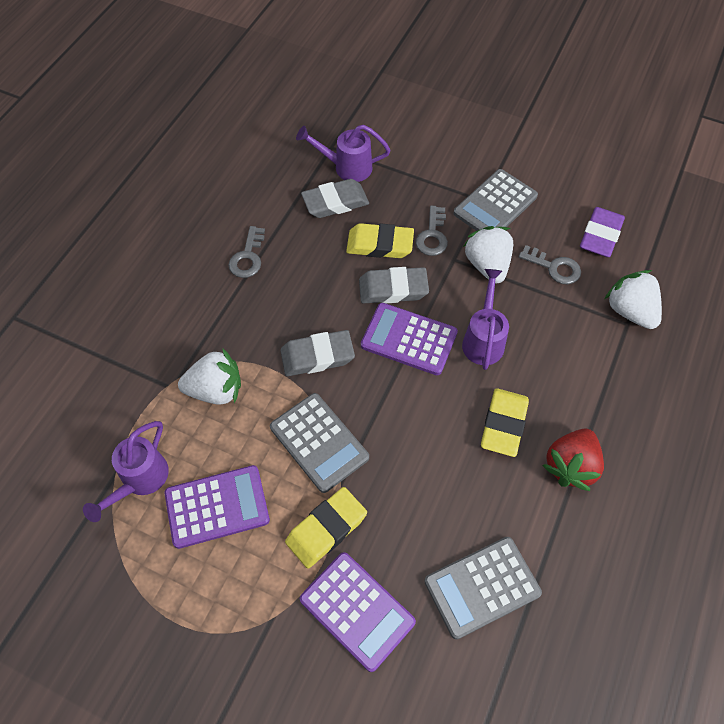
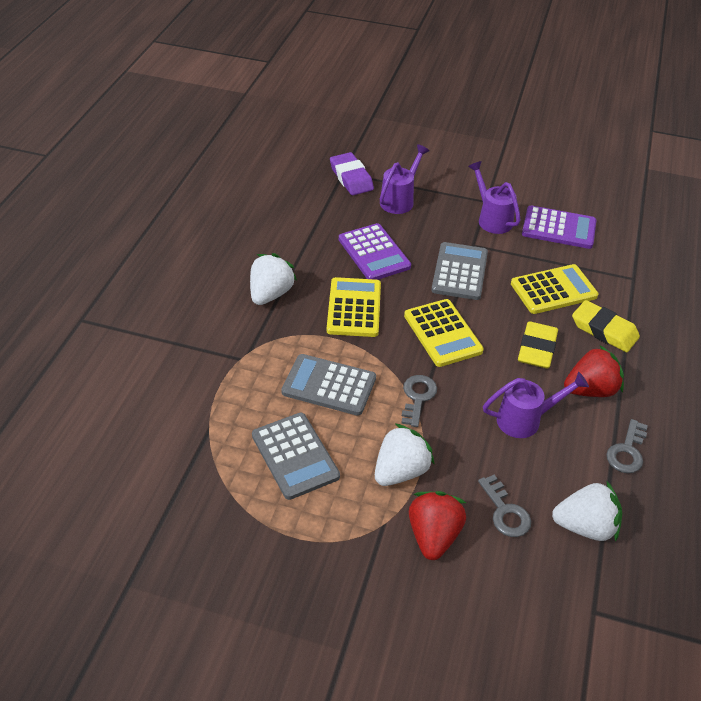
grey eraser: 3 -> 0
purple calculator: 3 -> 2
red strawberry: 1 -> 2
yellow calculator: 0 -> 3
yellow eraser: 3 -> 2

